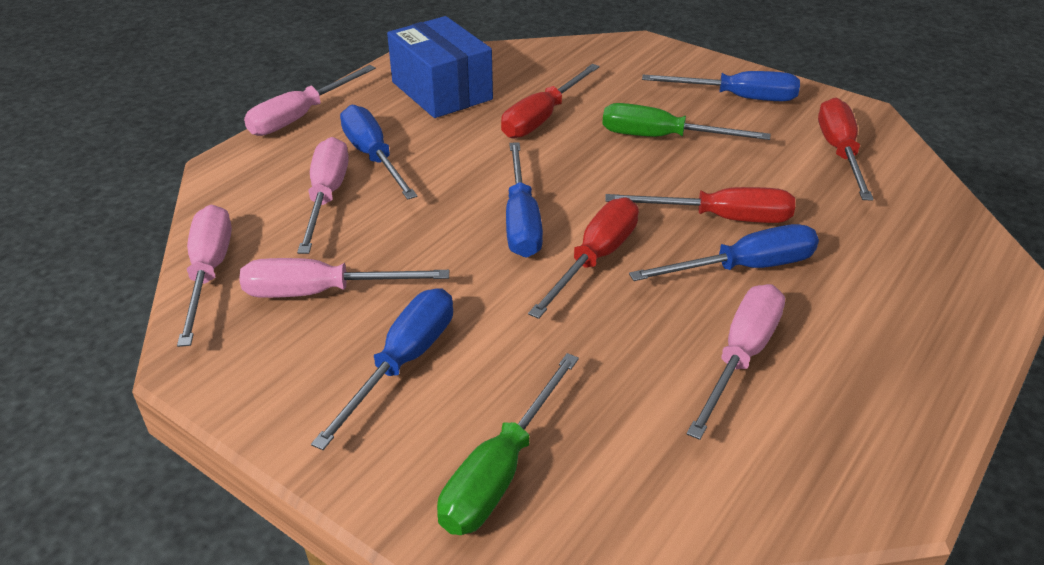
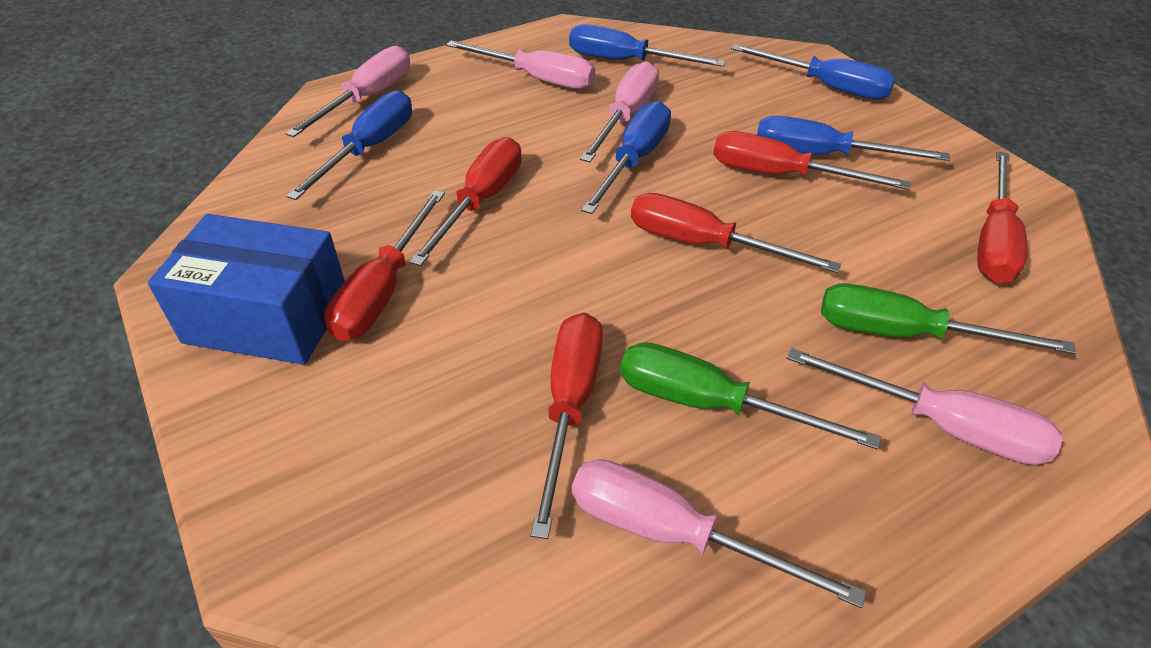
red screwdriver: 4 -> 6

